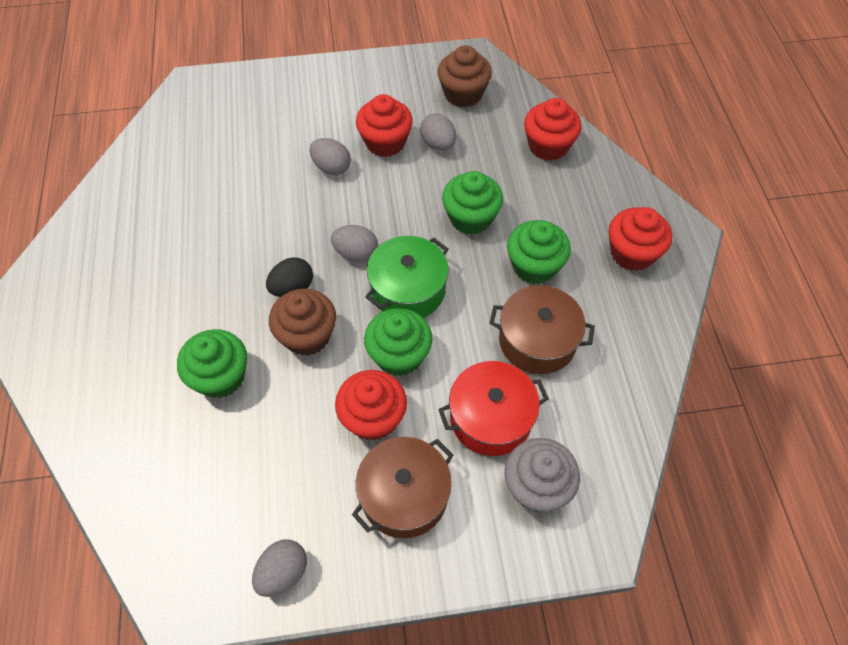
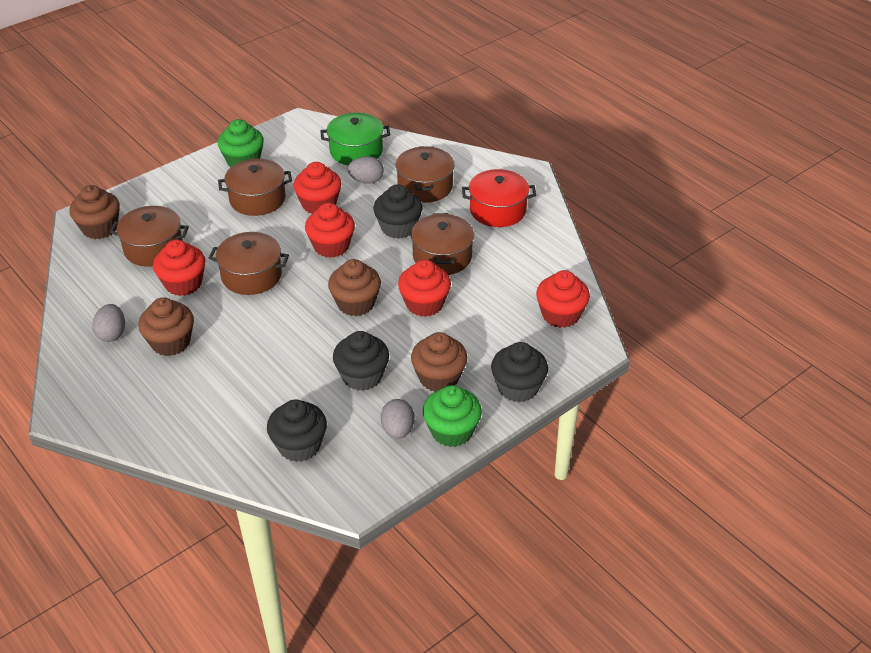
black cupcake: 0 -> 4
black egg: 1 -> 0
brown cupcake: 2 -> 4
brown pot: 2 -> 5
green cupcake: 4 -> 2
grey cupcake: 1 -> 0
grey egg: 4 -> 3
red cupcake: 4 -> 5

